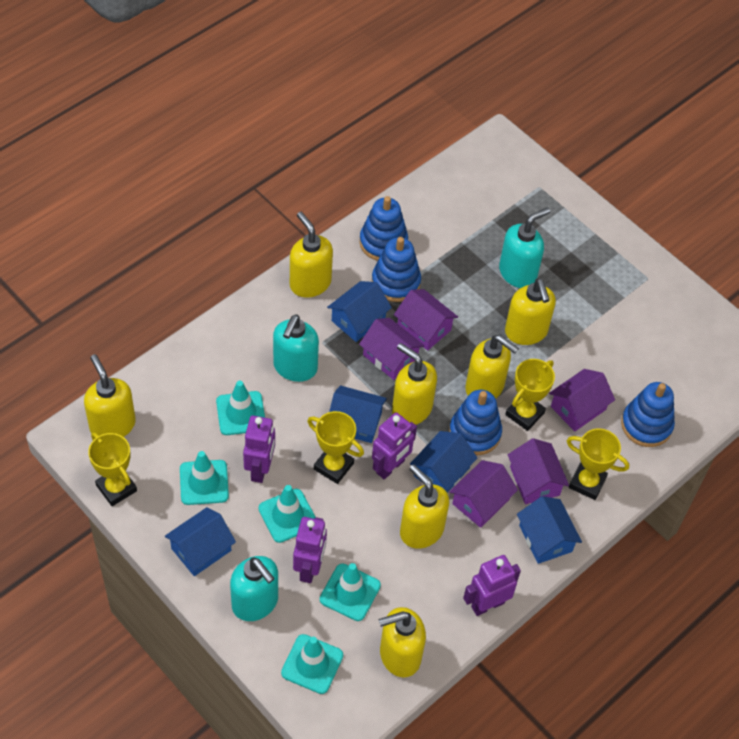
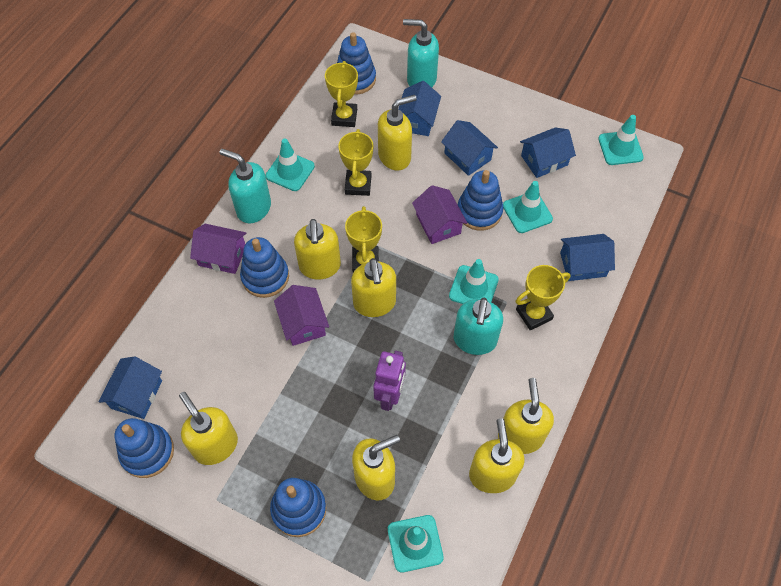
blue stacking toy: 4 -> 5
purple house: 5 -> 3
purple robot: 4 -> 1

